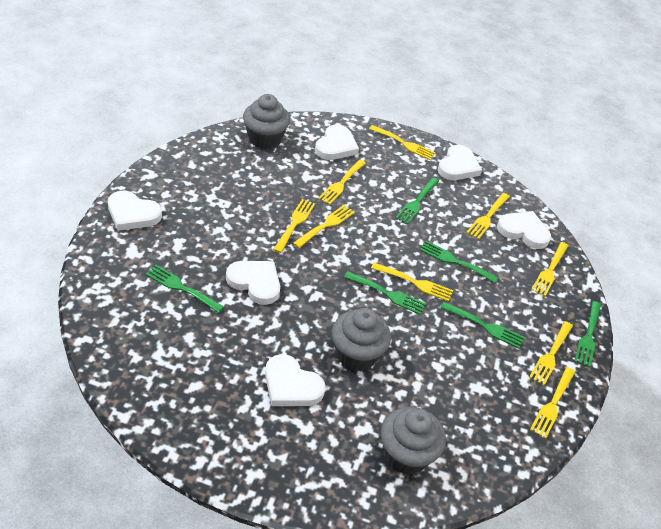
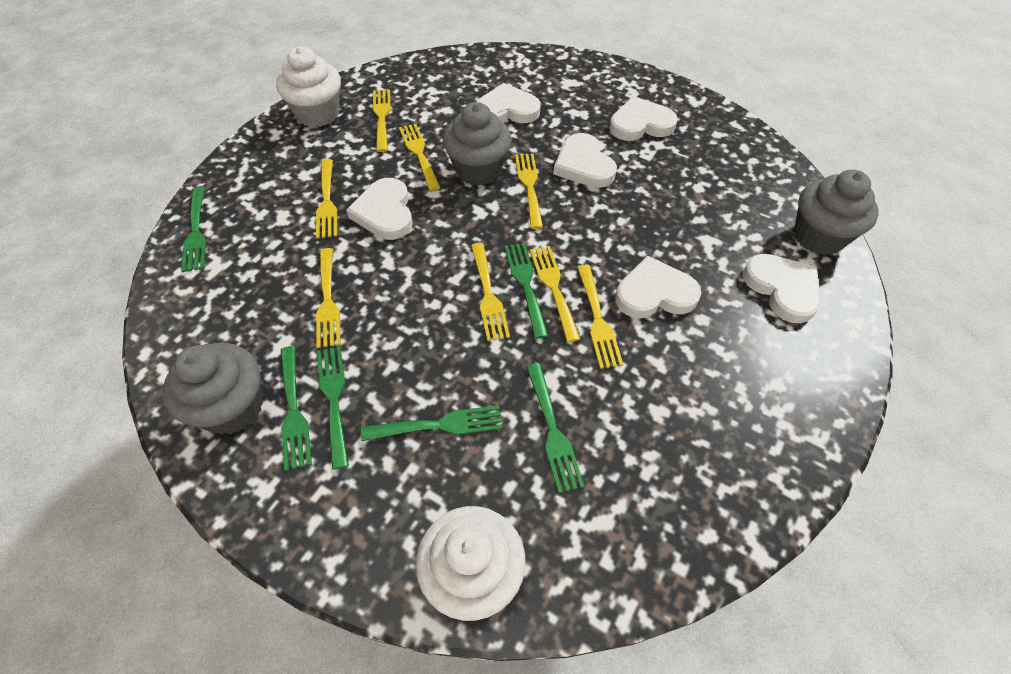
white cupcake: 0 -> 2
yellow fork: 9 -> 8

